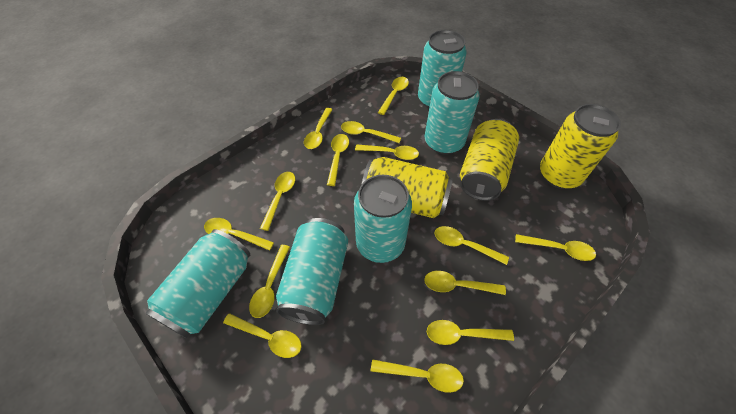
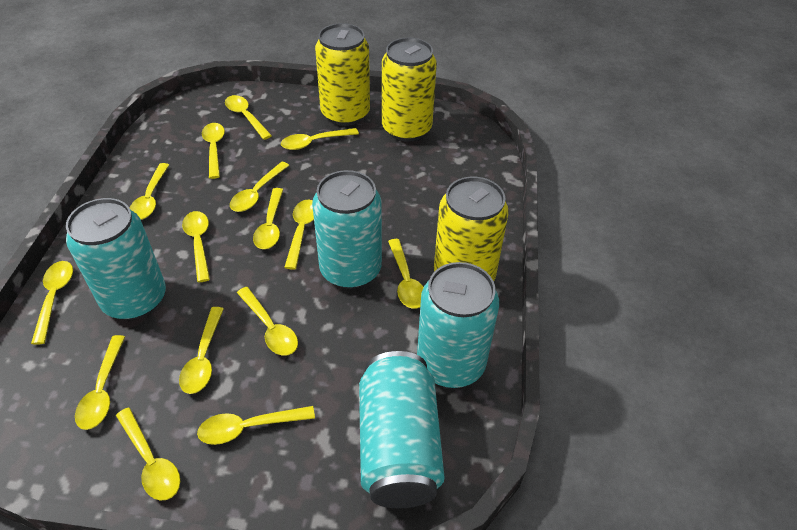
turquoise can: 5 -> 4
yellow spoon: 14 -> 15

